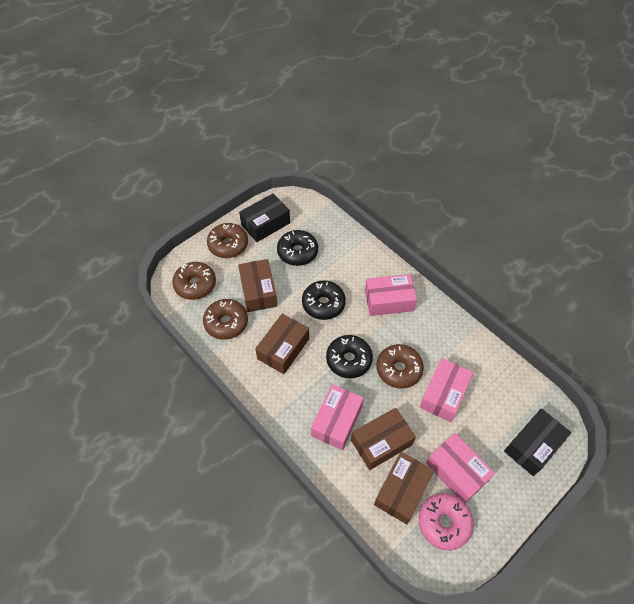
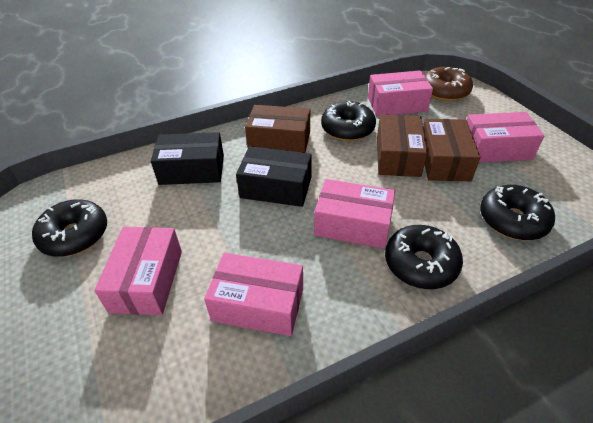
black donut: 3 -> 4
brown box: 4 -> 3
brown donut: 4 -> 1
pink box: 4 -> 5
pink donut: 1 -> 0

